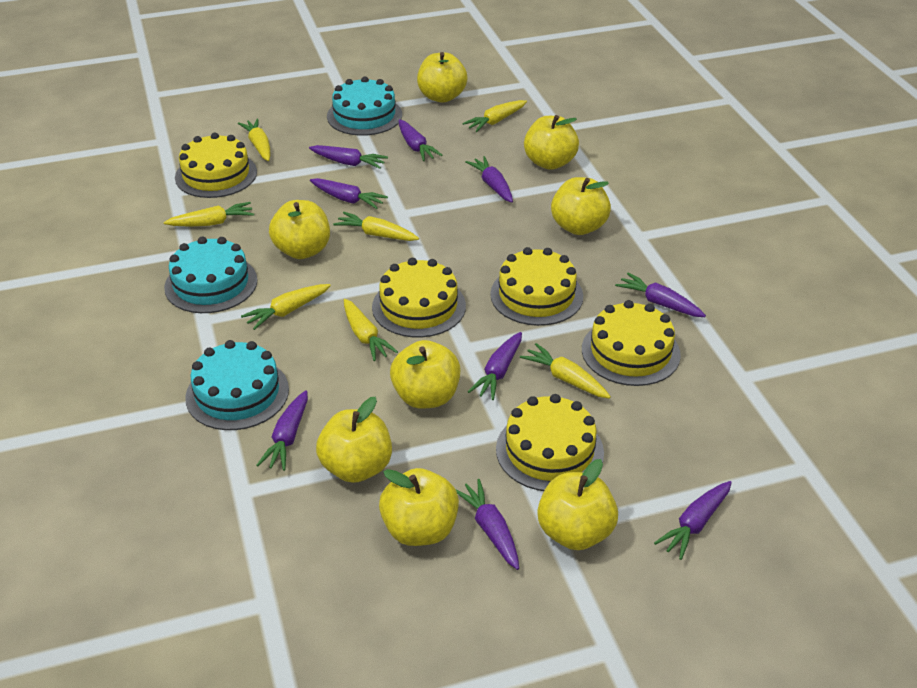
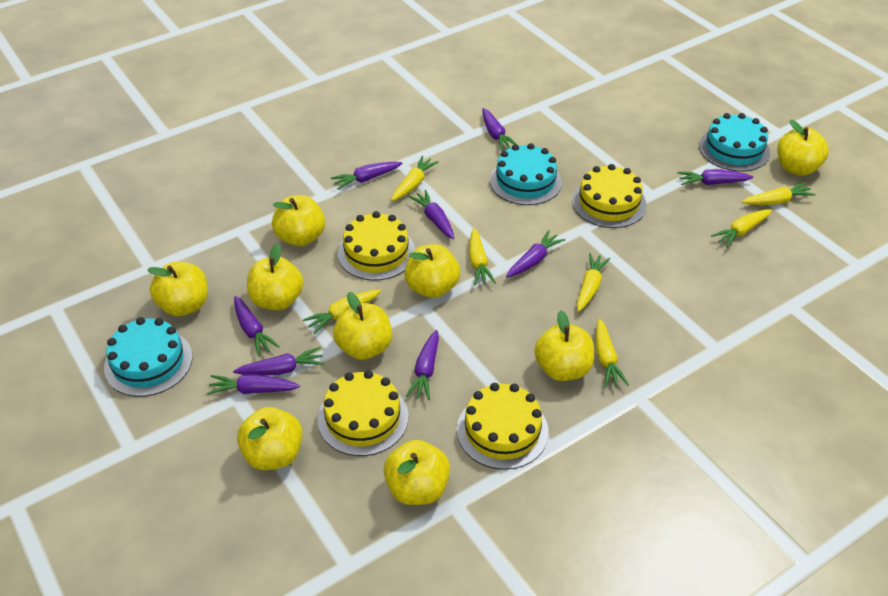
yellow apple: 8 -> 9
yellow cake: 5 -> 4

